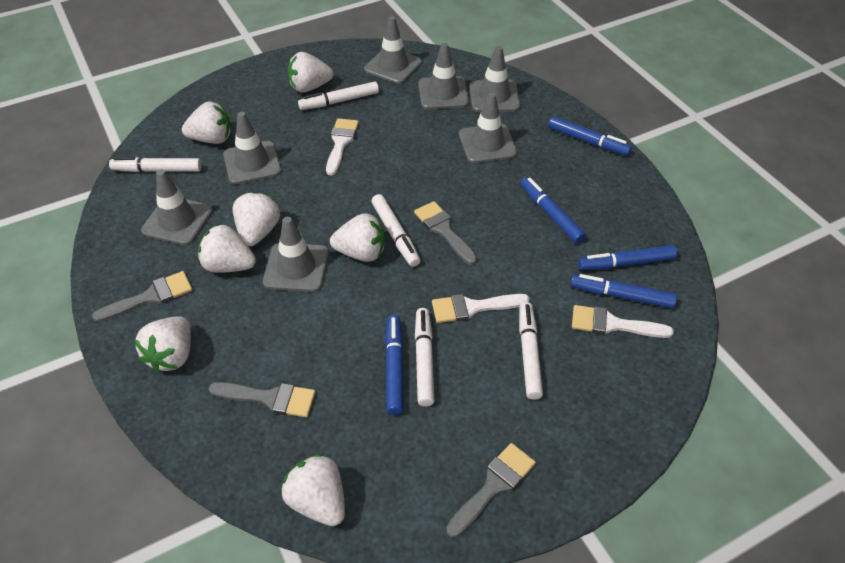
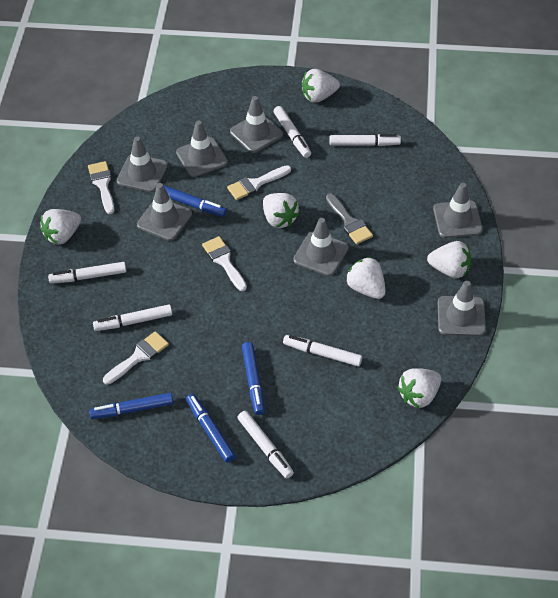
blue marker: 5 -> 4
grey brush: 4 -> 1
white brush: 3 -> 4
white marker: 5 -> 6
white strawberry: 7 -> 6

